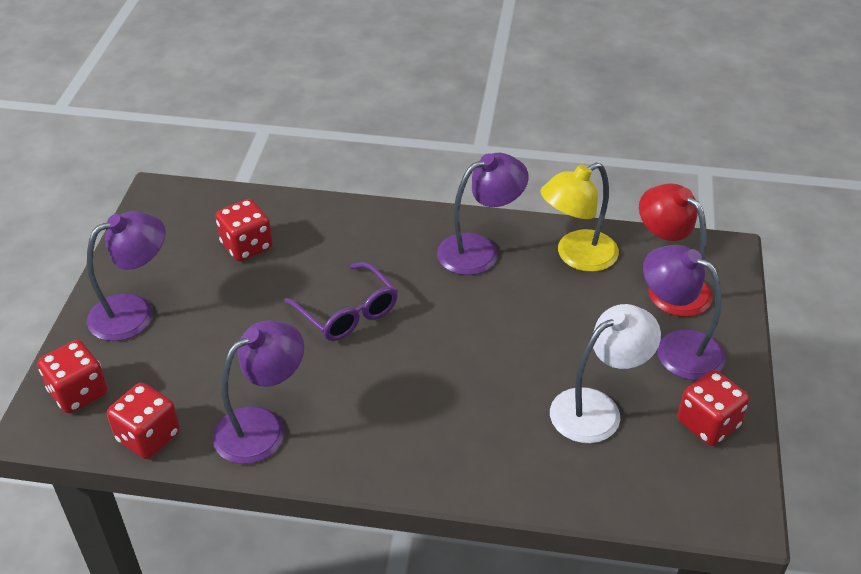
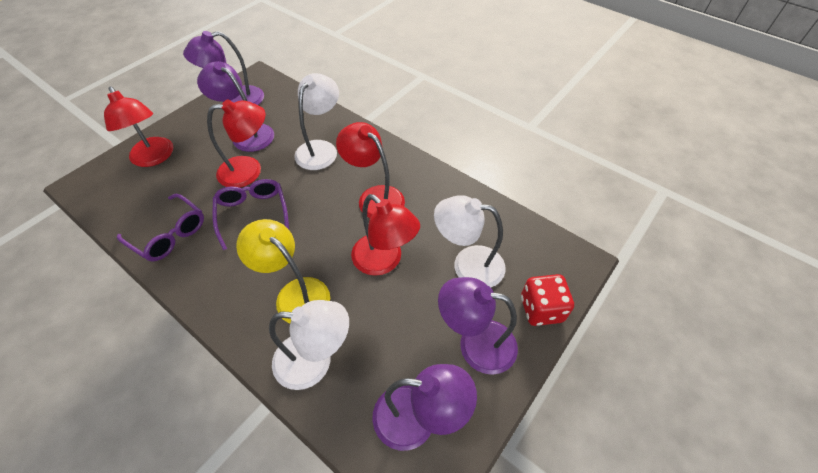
purple glasses: 1 -> 2
red dice: 4 -> 1
red lamp: 1 -> 4
white lamp: 1 -> 3

